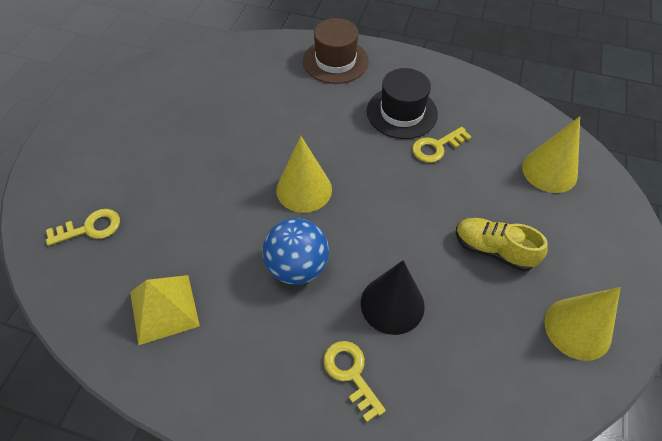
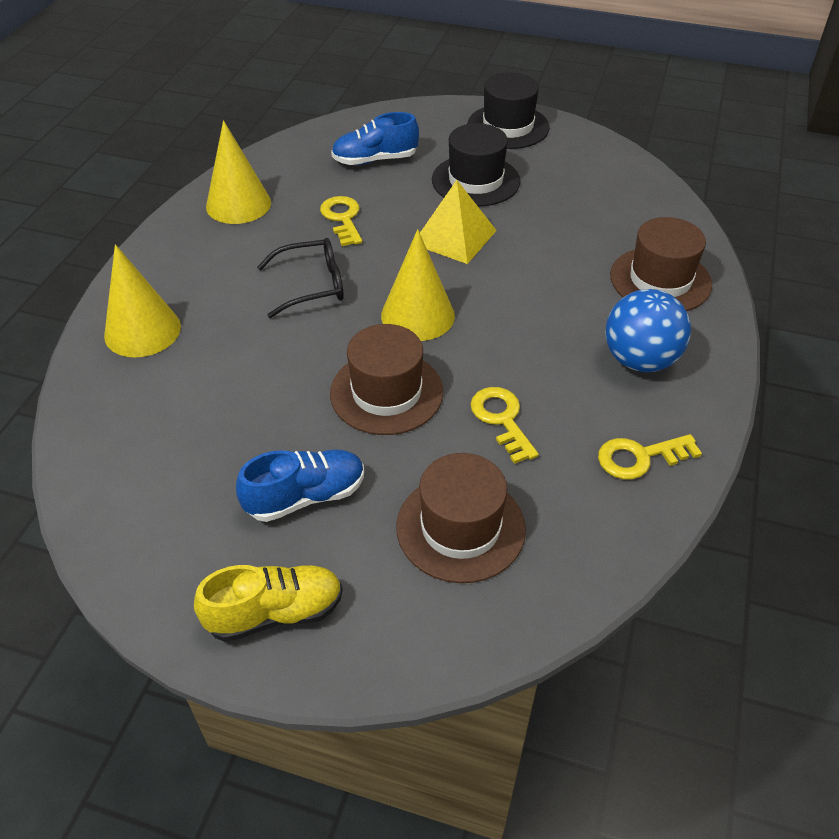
black cone: 1 -> 0
black glasses: 0 -> 1
black hat: 1 -> 2
blue shoe: 0 -> 2
brown hat: 1 -> 3

